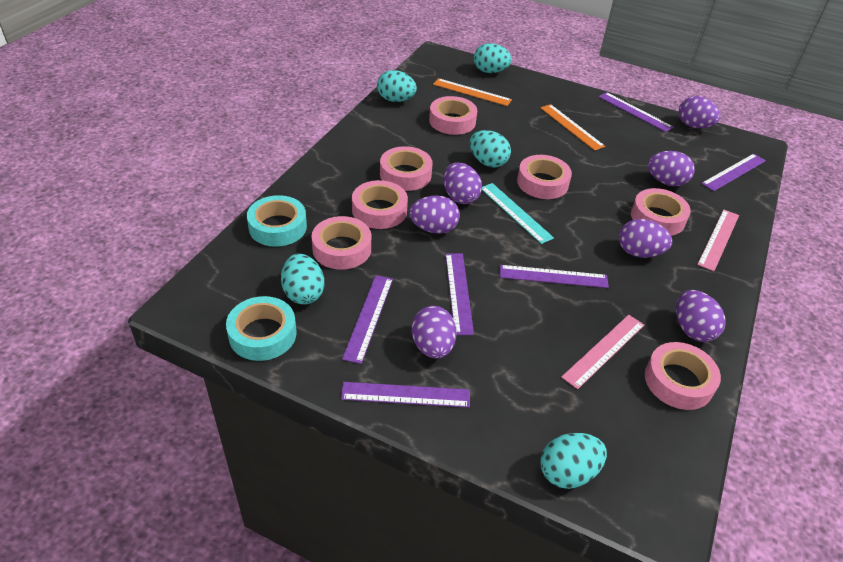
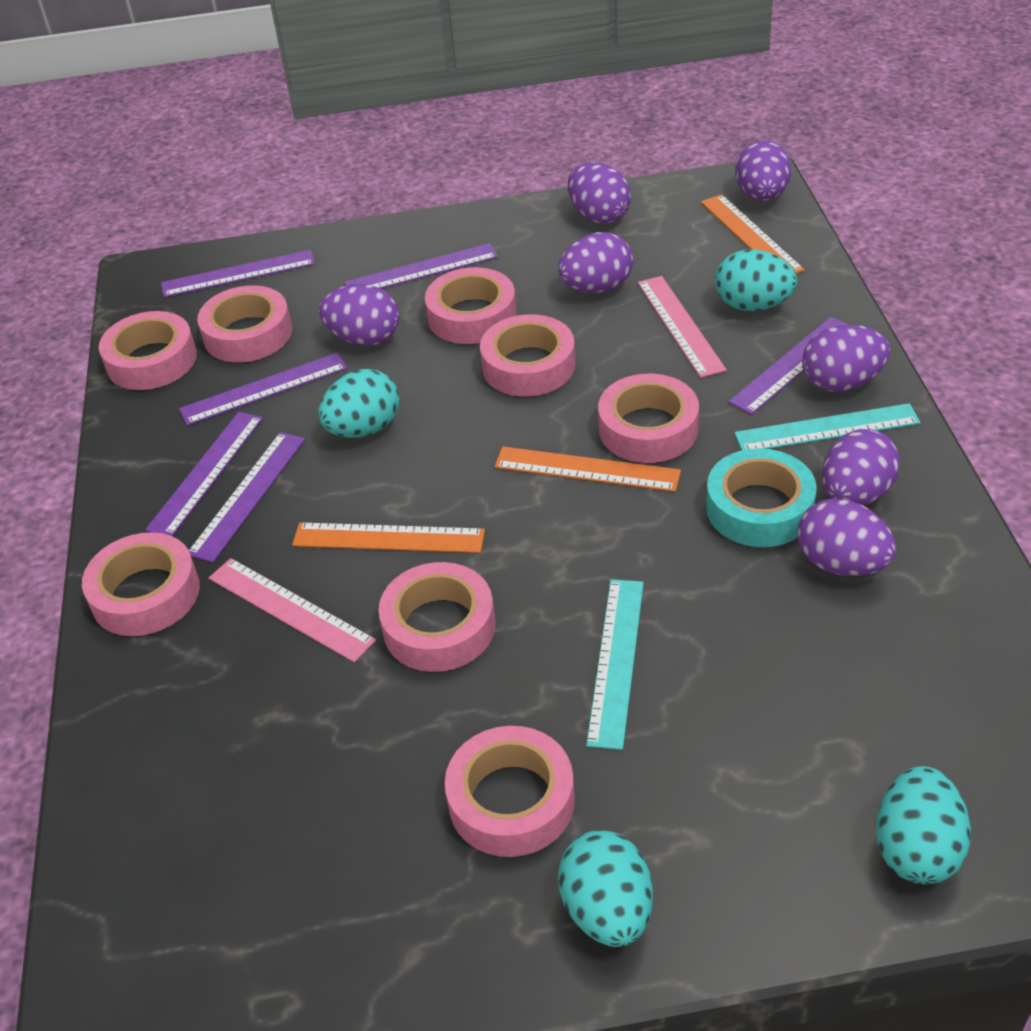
orange ruler: 2 -> 3
pink tape: 7 -> 8
turquoise egg: 5 -> 4
turquoise ruler: 1 -> 2
turquoise tape: 2 -> 1

